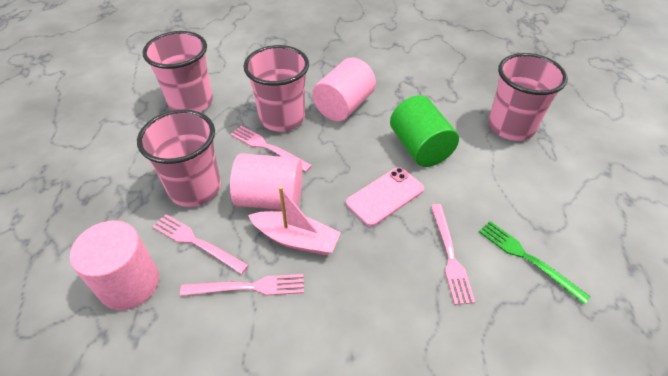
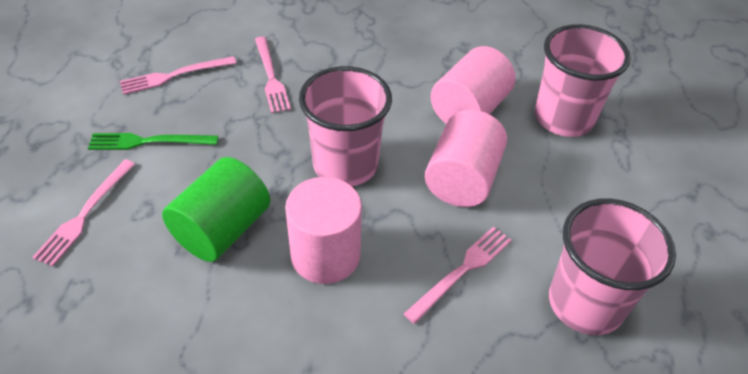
pink boat: 1 -> 0
pink cup: 4 -> 3
pink phone: 1 -> 0

